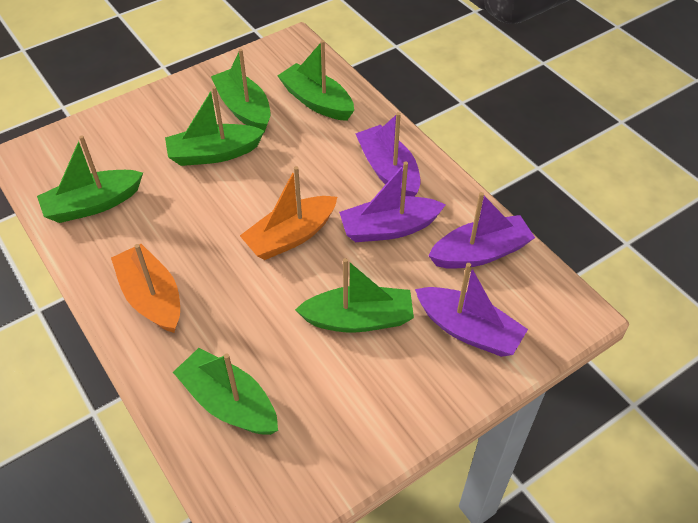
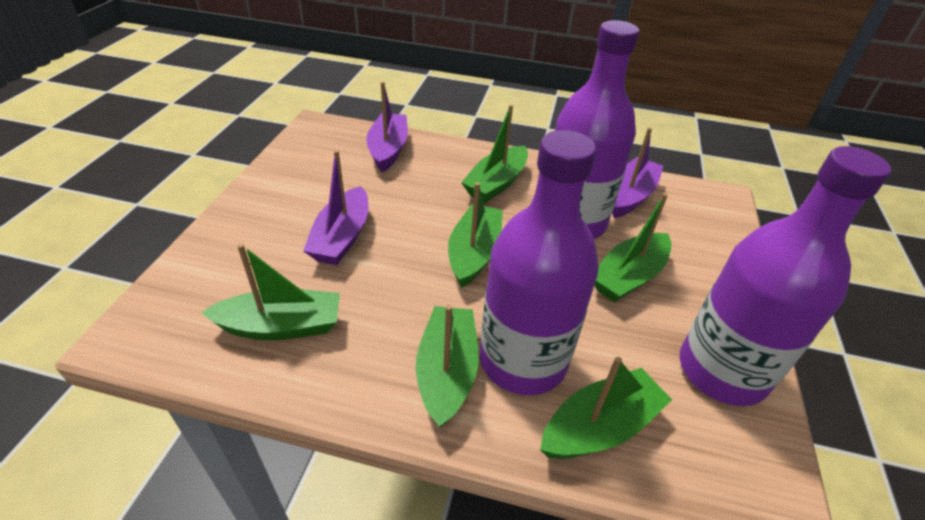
orange boat: 2 -> 0
purple boat: 4 -> 3
purple bottle: 0 -> 3

